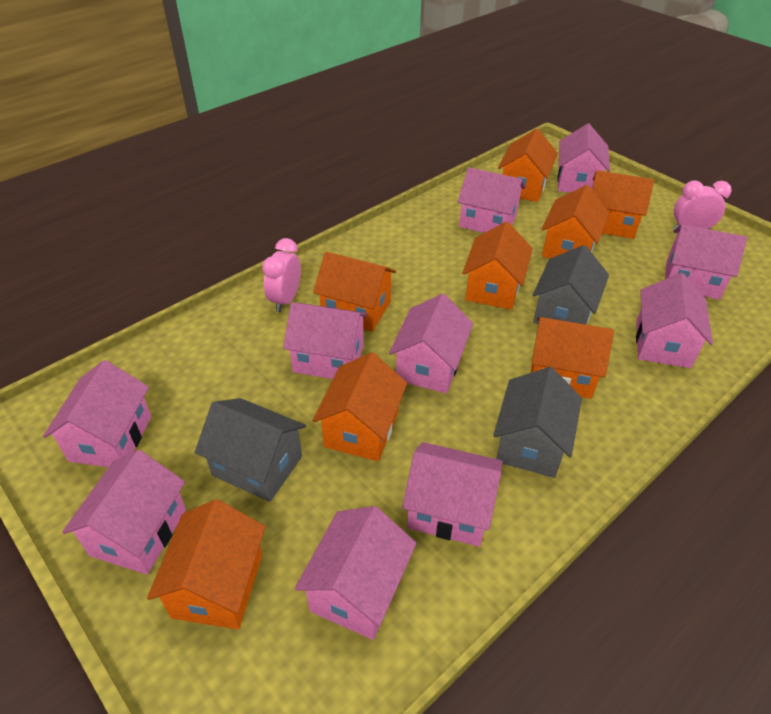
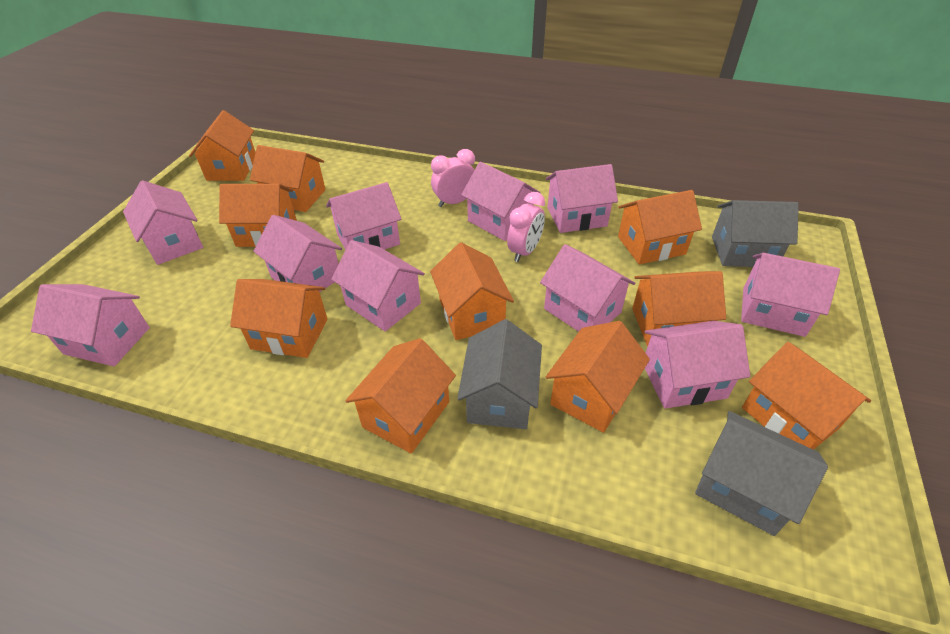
orange house: 8 -> 10

